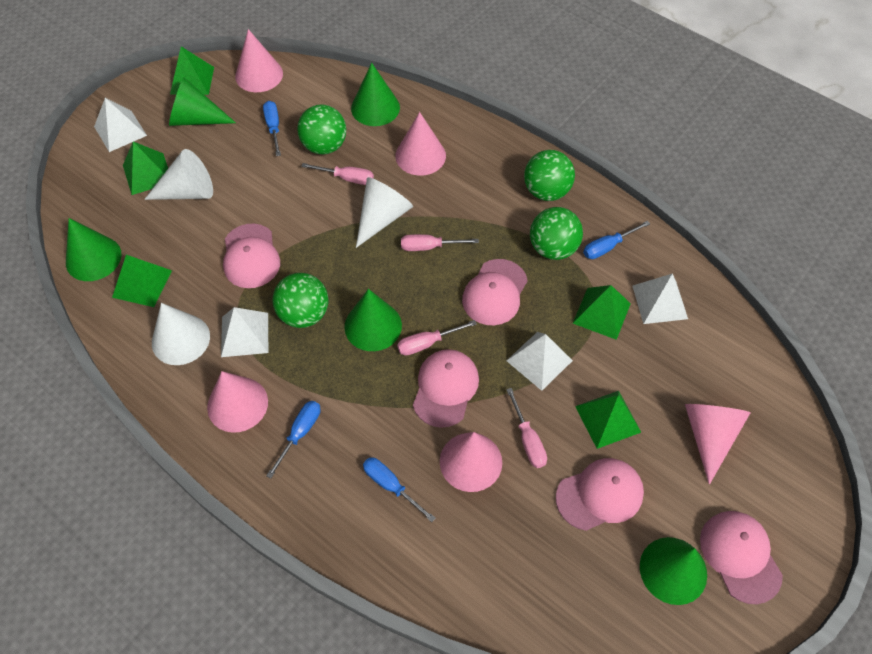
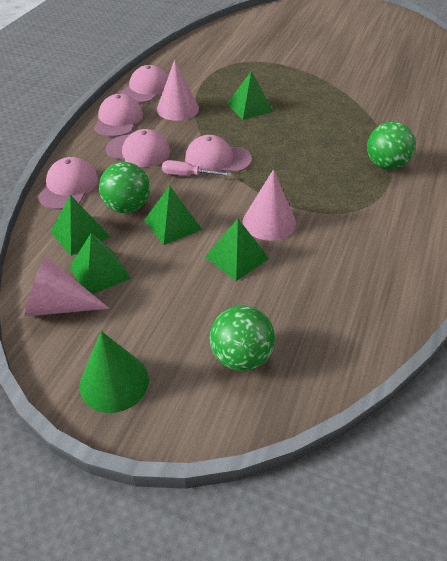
blue screwdriver: 4 -> 0
green ball: 4 -> 3
green cone: 5 -> 1
pink cone: 5 -> 3
pink screwdriver: 4 -> 1
white cone: 3 -> 0
white pyramid: 4 -> 0

